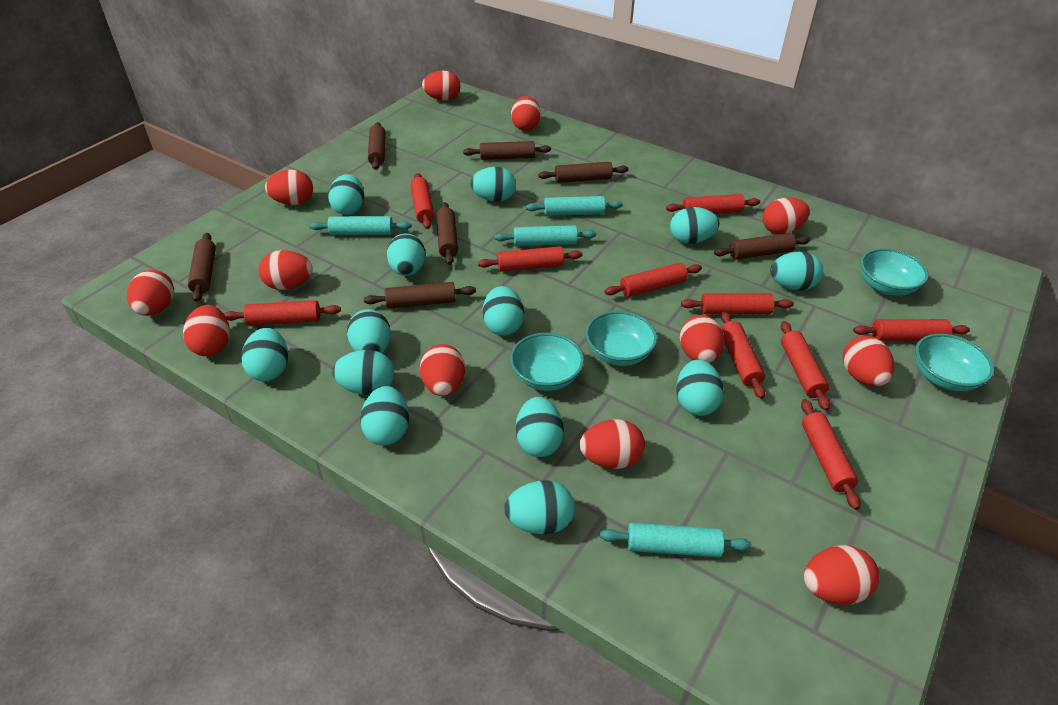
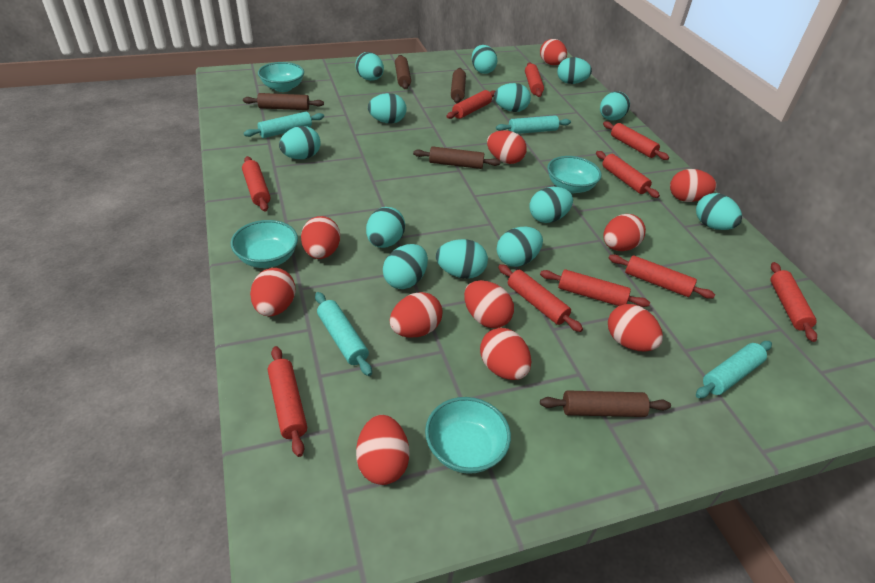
brown rolling pin: 7 -> 5
red egg: 12 -> 11

